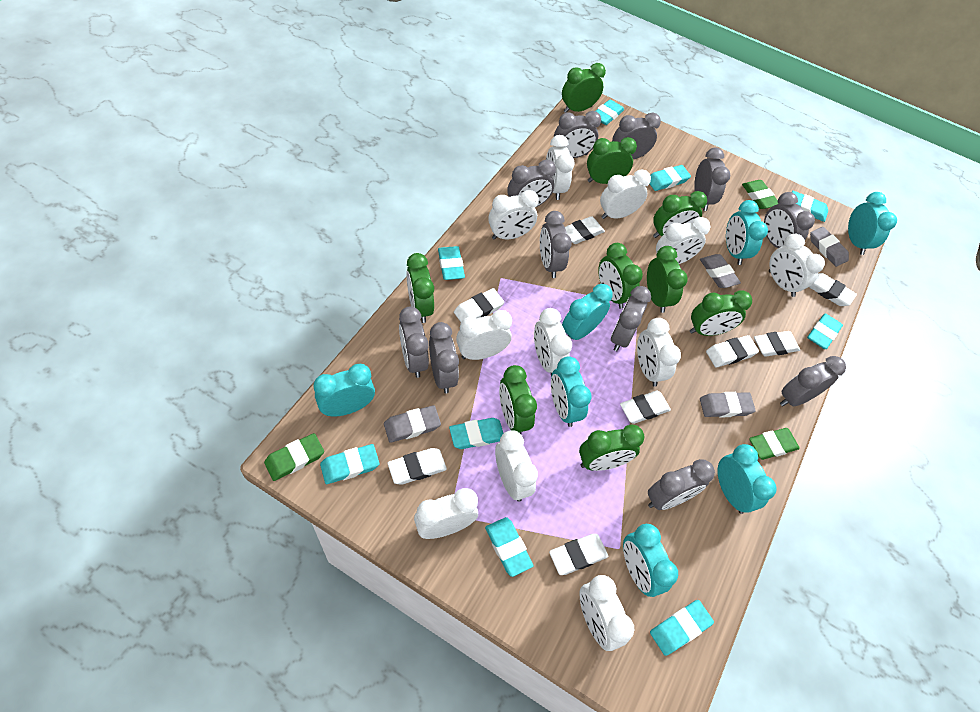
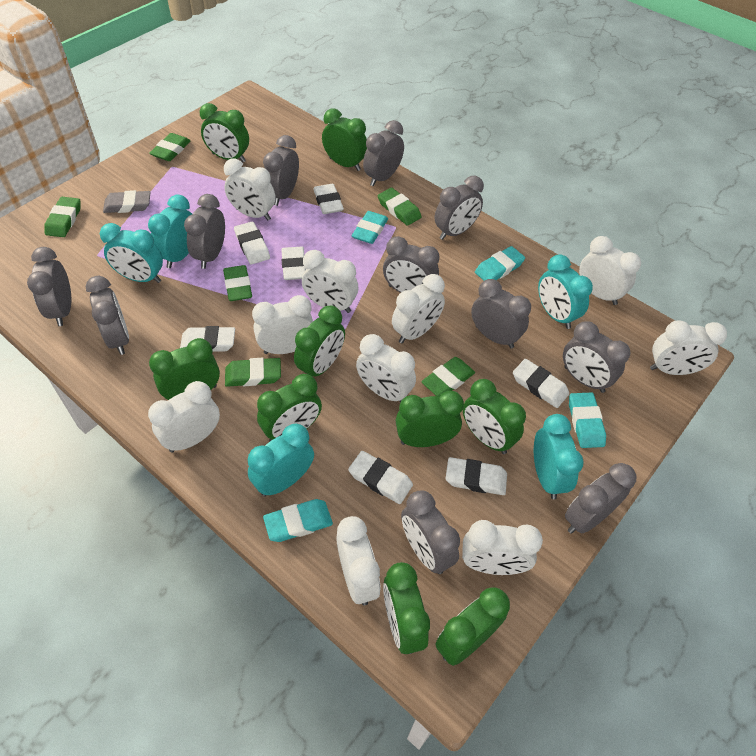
green eraser: 3 -> 6
grey eraser: 4 -> 1
turquoise clock: 7 -> 5
turquoise eraser: 9 -> 4
white clock: 11 -> 10
white eraser: 8 -> 7

